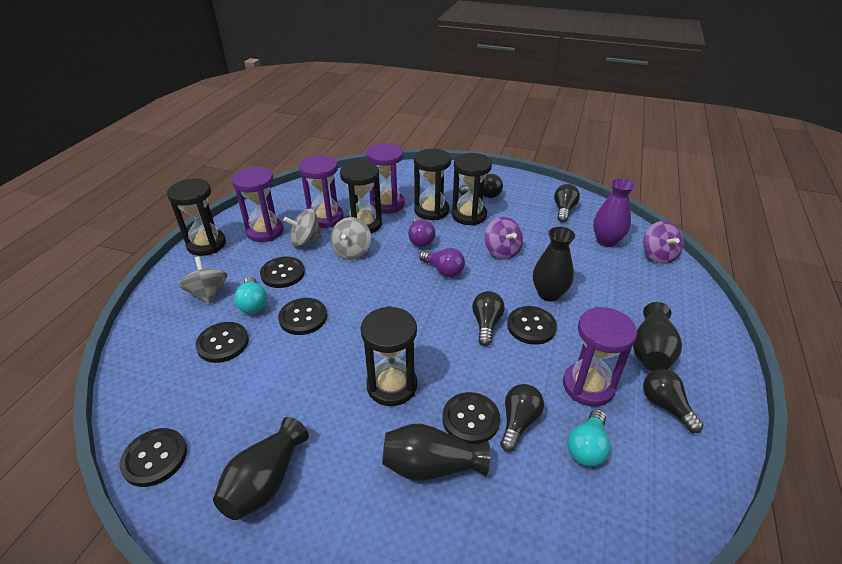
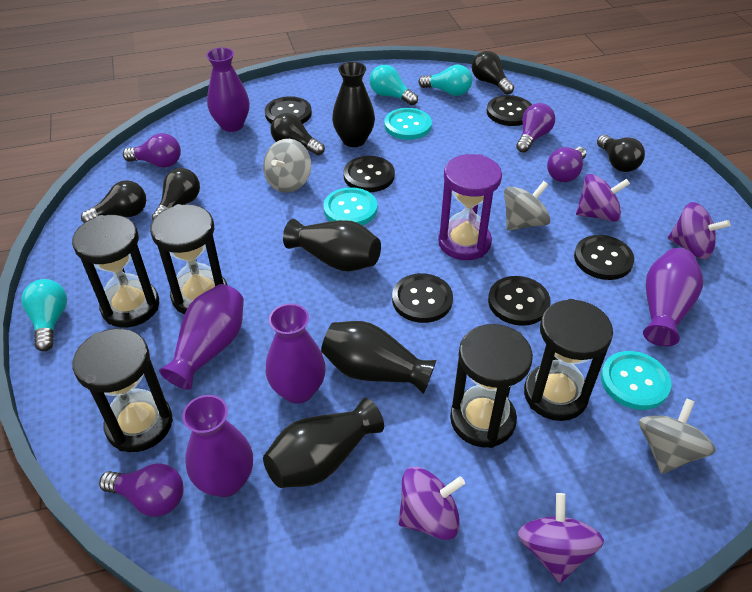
purple hourglass: 4 -> 1
purple light bulb: 2 -> 4
purple spinning top: 2 -> 4
purple vase: 1 -> 5
turquoise button: 0 -> 3
turquoise light bulb: 2 -> 3

